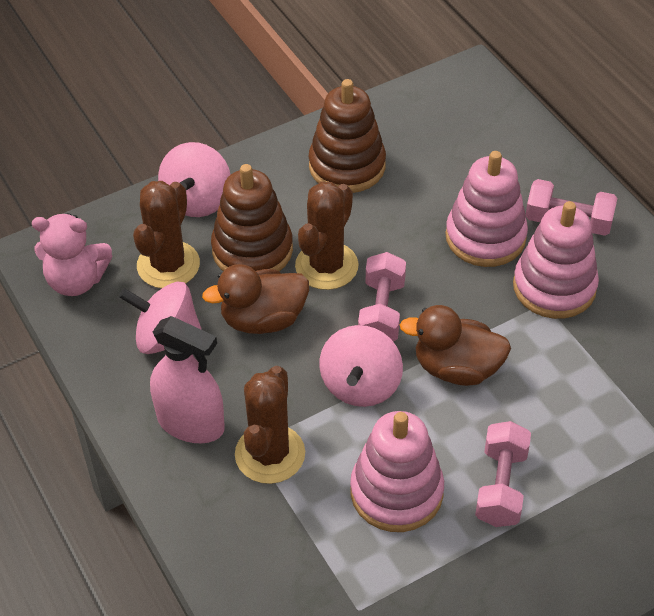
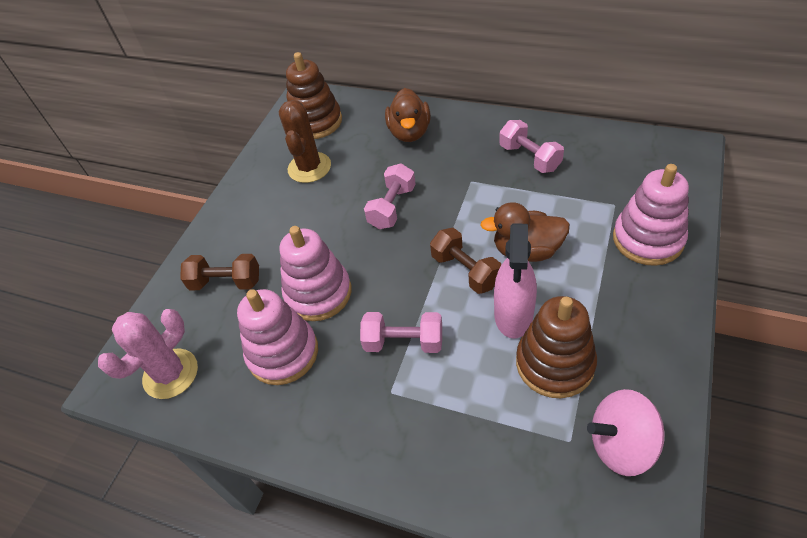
brown cactus: 3 -> 1
brown dumbbell: 0 -> 2
pink cactus: 0 -> 1
pink spinning top: 3 -> 1
pink teddy bear: 1 -> 0

